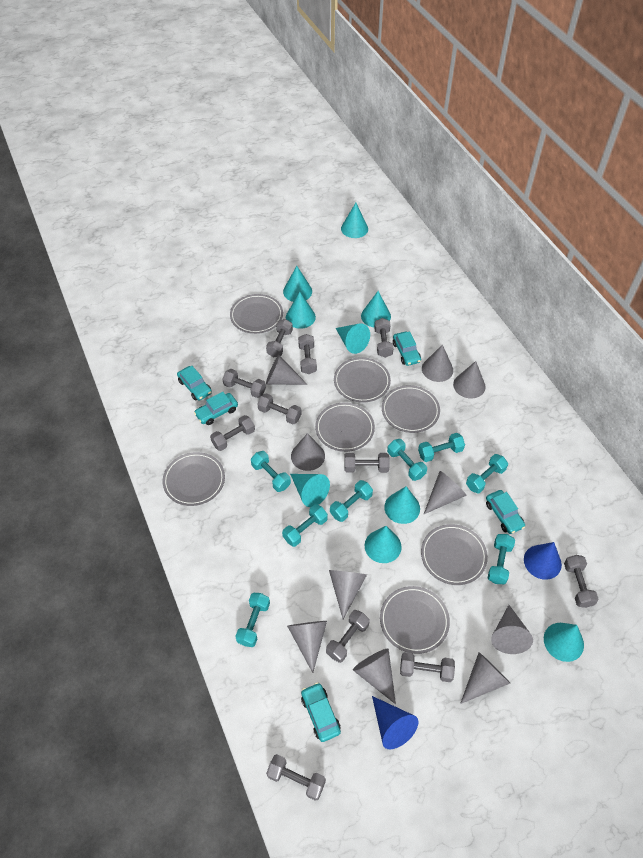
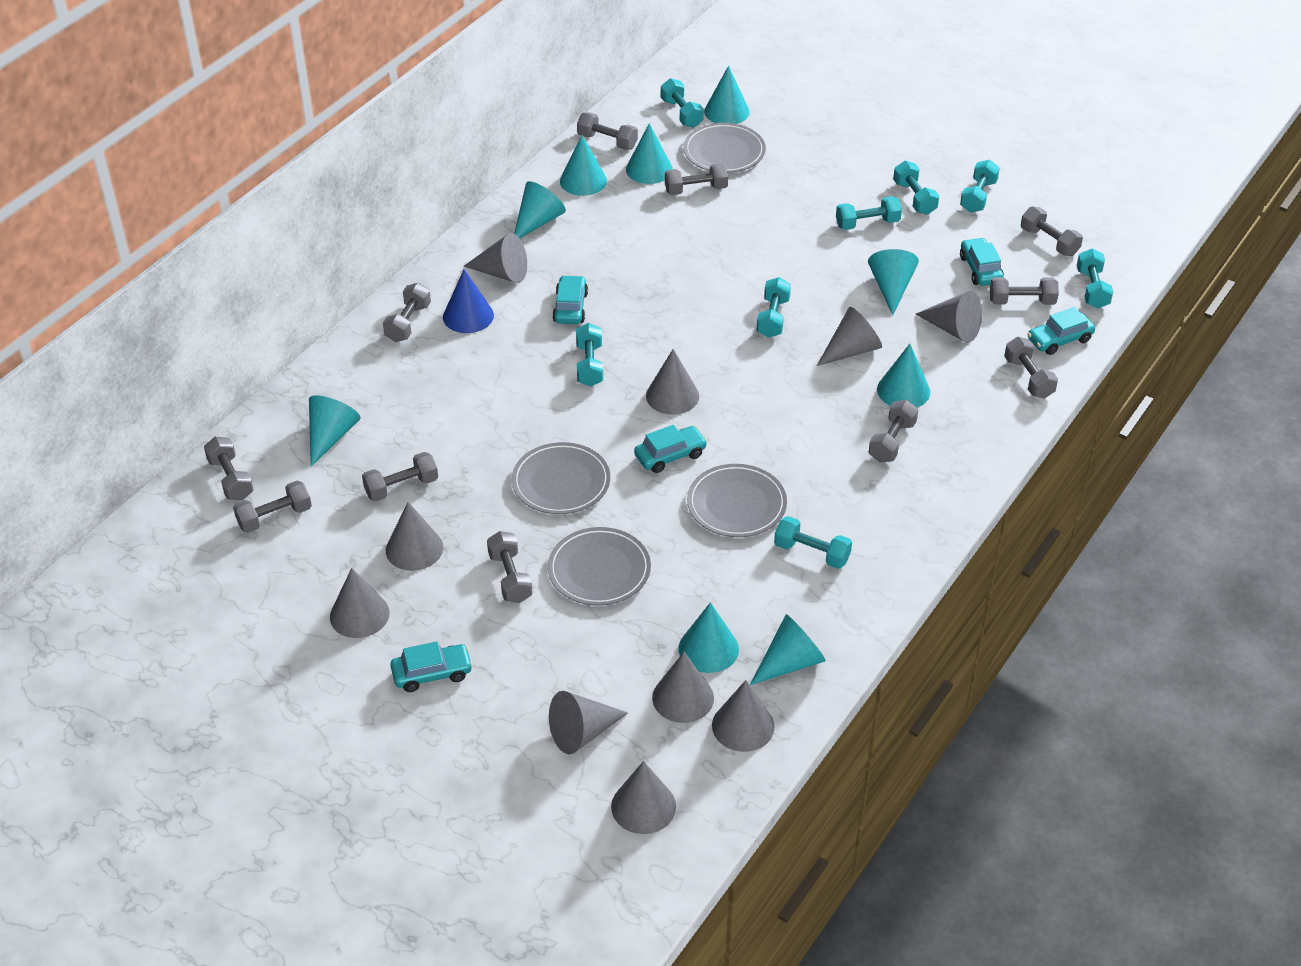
blue cone: 2 -> 1
grey plate: 7 -> 4

